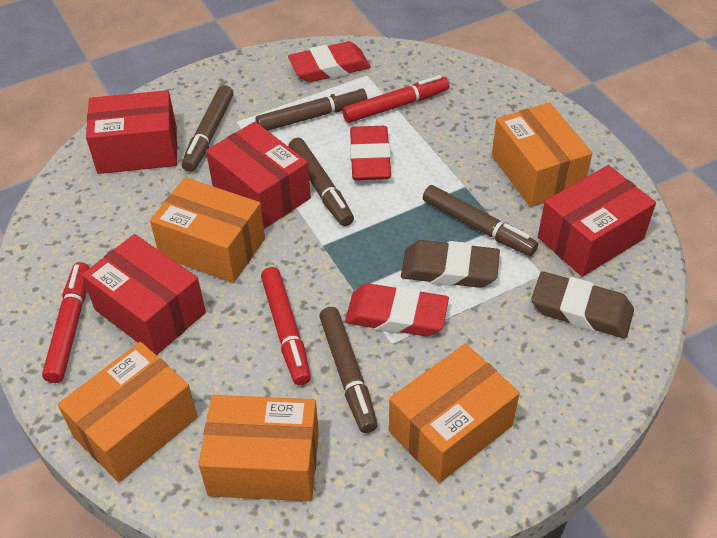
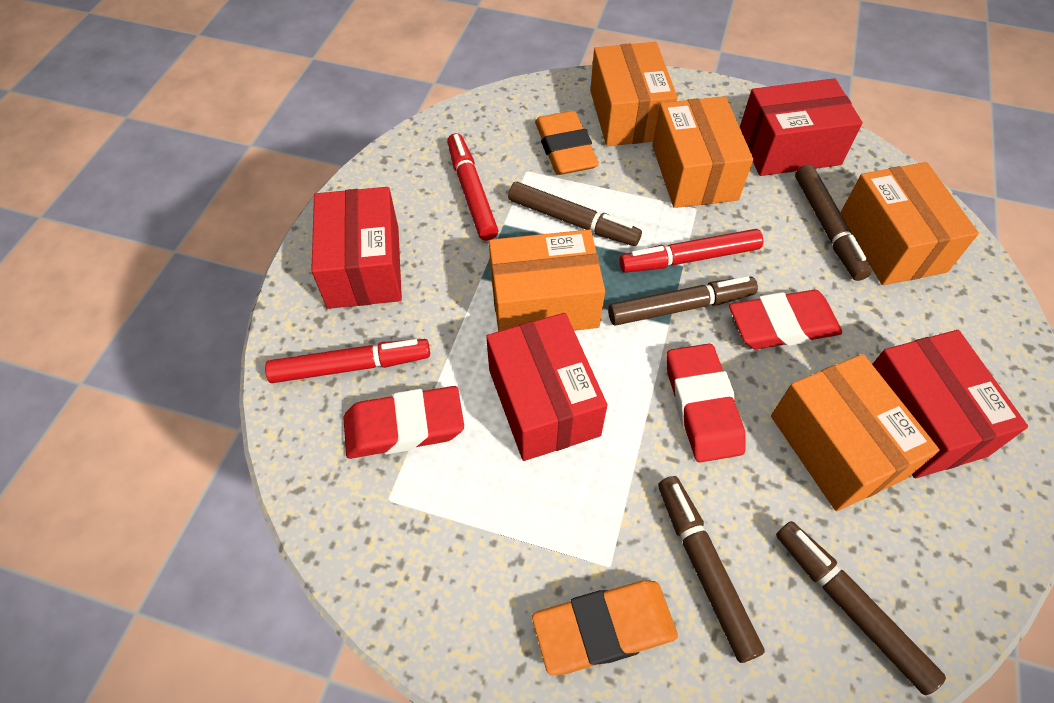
brown eraser: 2 -> 0
orange eraser: 0 -> 2

